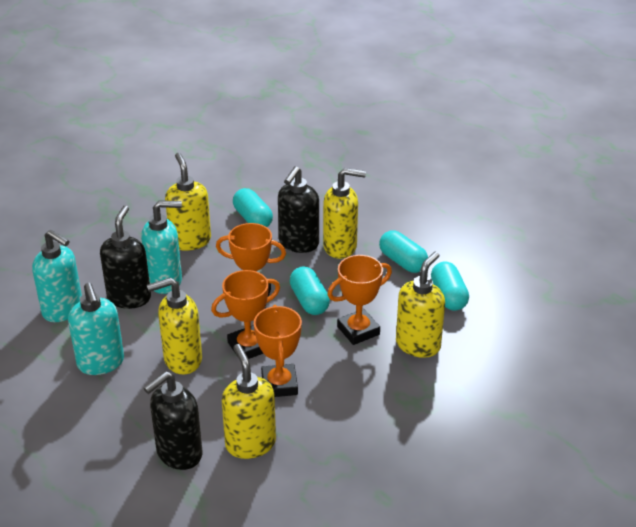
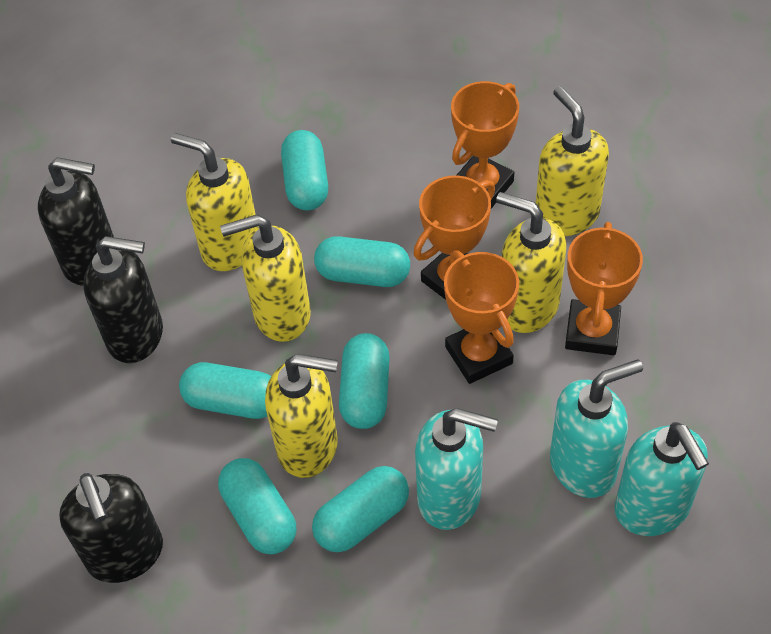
turquoise capsule: 4 -> 6

